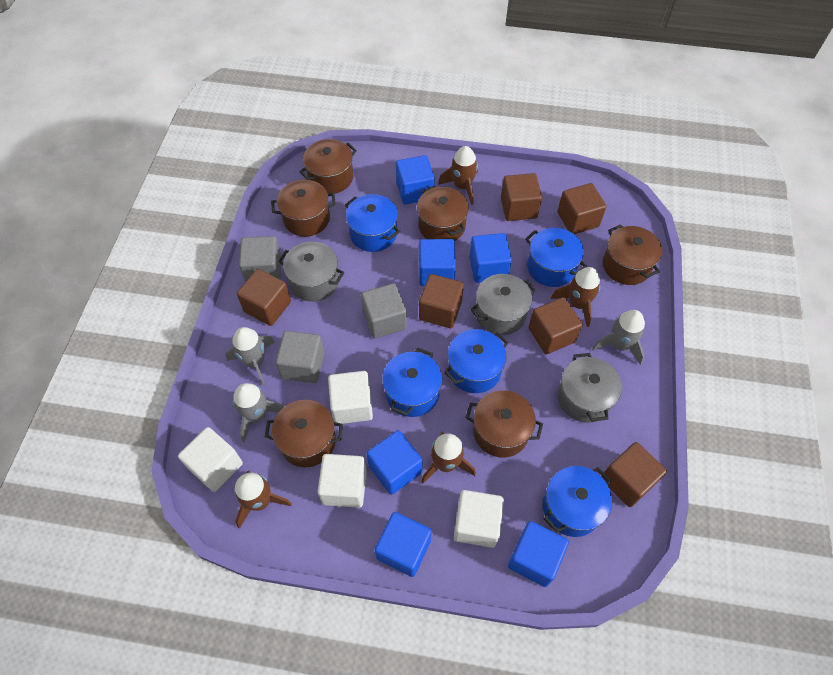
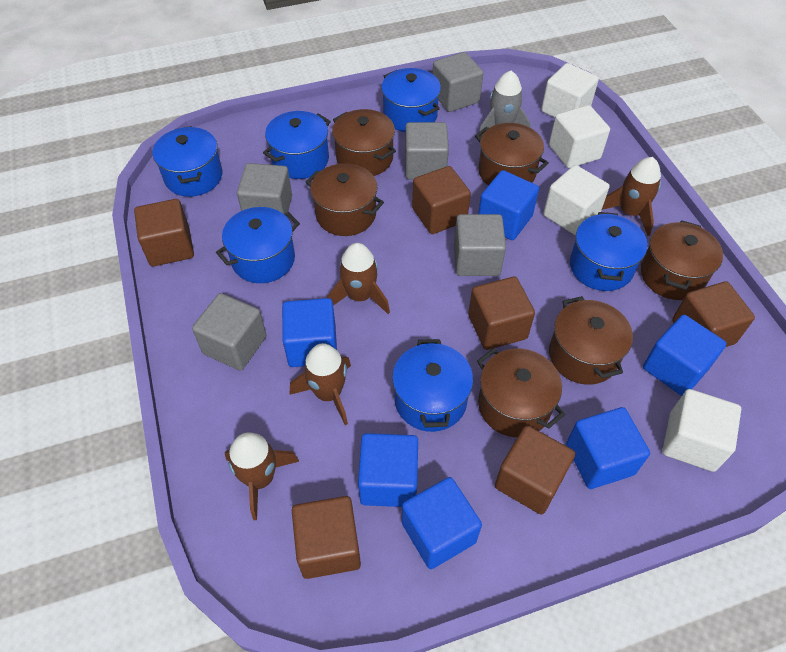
blue pot: 5 -> 6
grey cube: 3 -> 5
grey pot: 3 -> 0
grey rocket: 3 -> 1

